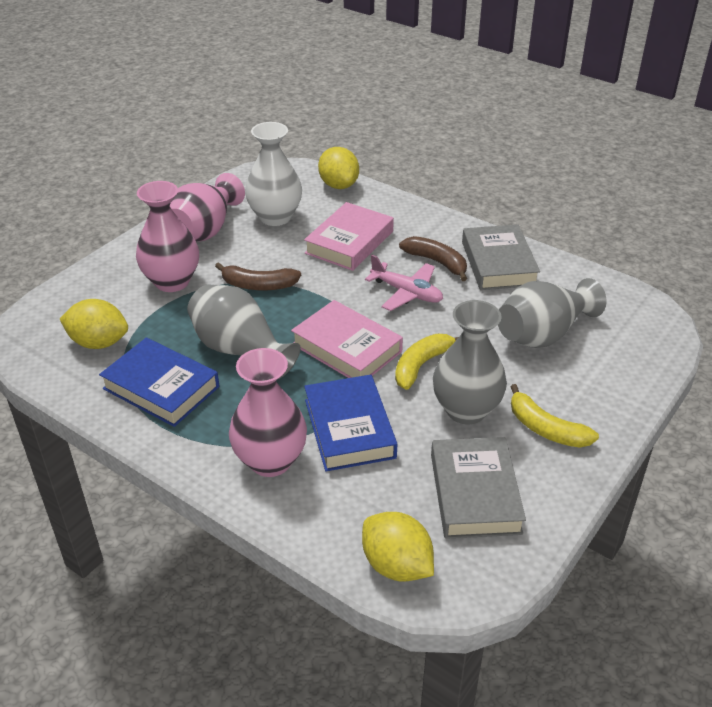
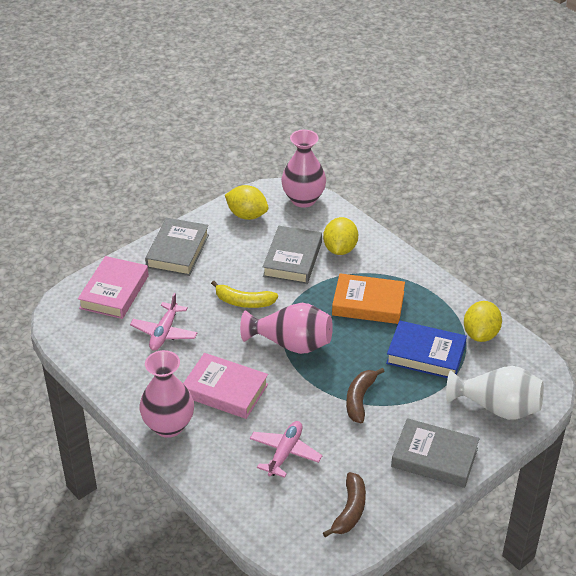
blue book: 2 -> 1
grey book: 2 -> 3
grey vase: 3 -> 0
orange book: 0 -> 1
pink plane: 1 -> 2
yellow banana: 2 -> 1

